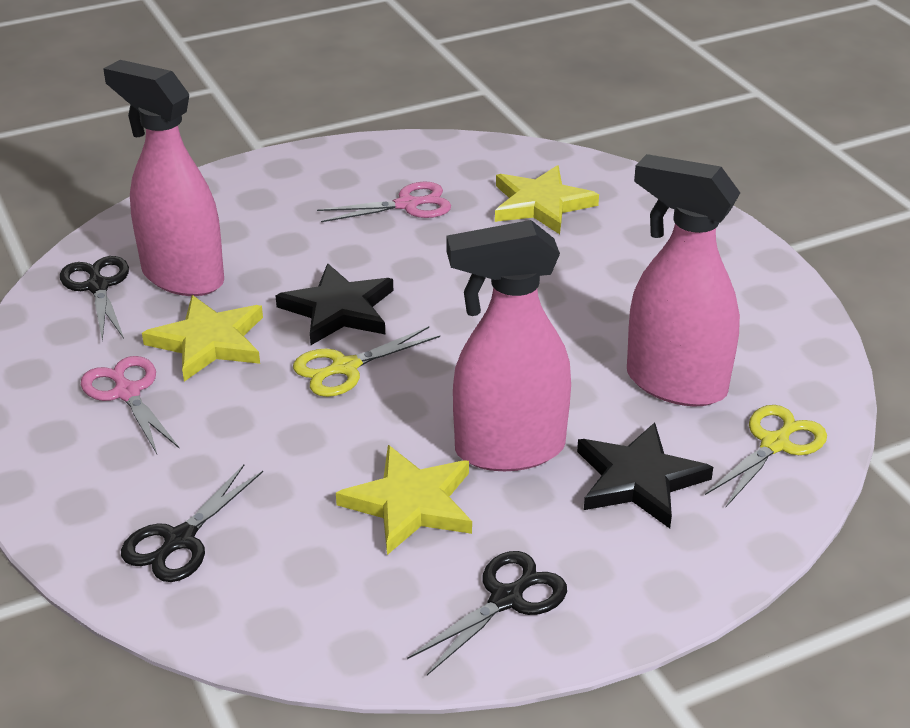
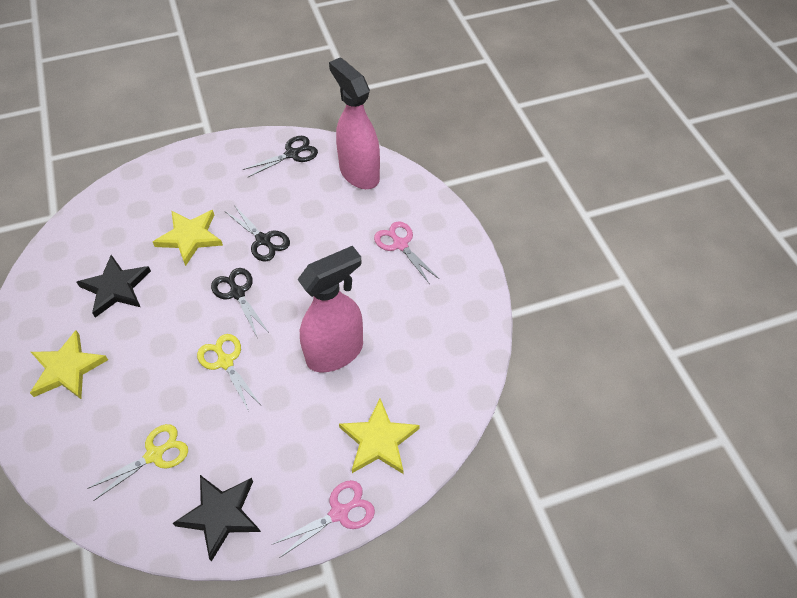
pink spray bottle: 3 -> 2

